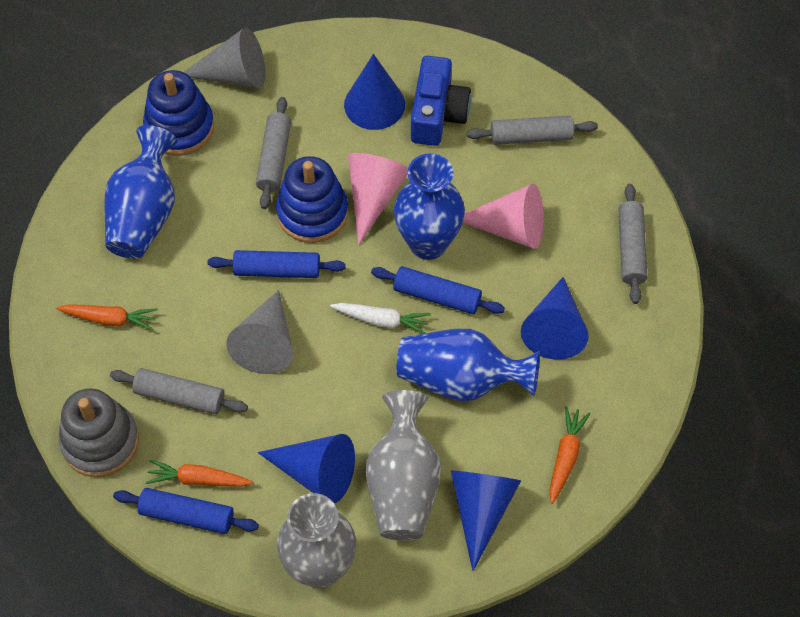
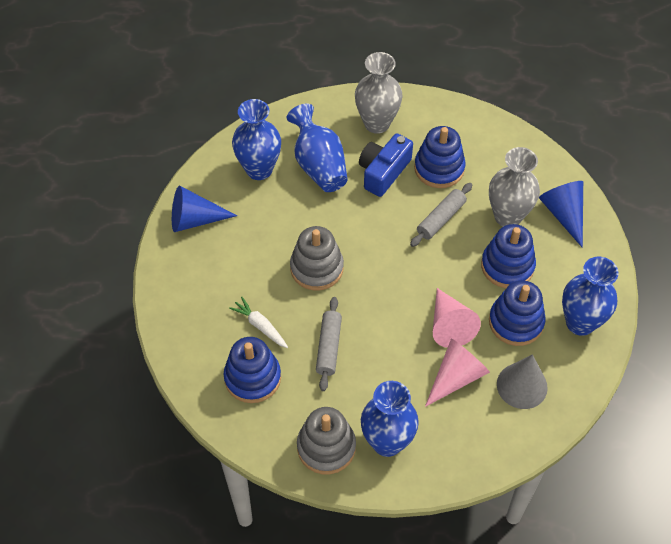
blue cone: 4 -> 2
blue rolling pin: 3 -> 0
blue stacking toy: 2 -> 4
blue vase: 3 -> 4
grey cone: 2 -> 1
grey rolling pin: 4 -> 2
grey stacking toy: 1 -> 2
orange carrot: 3 -> 0

